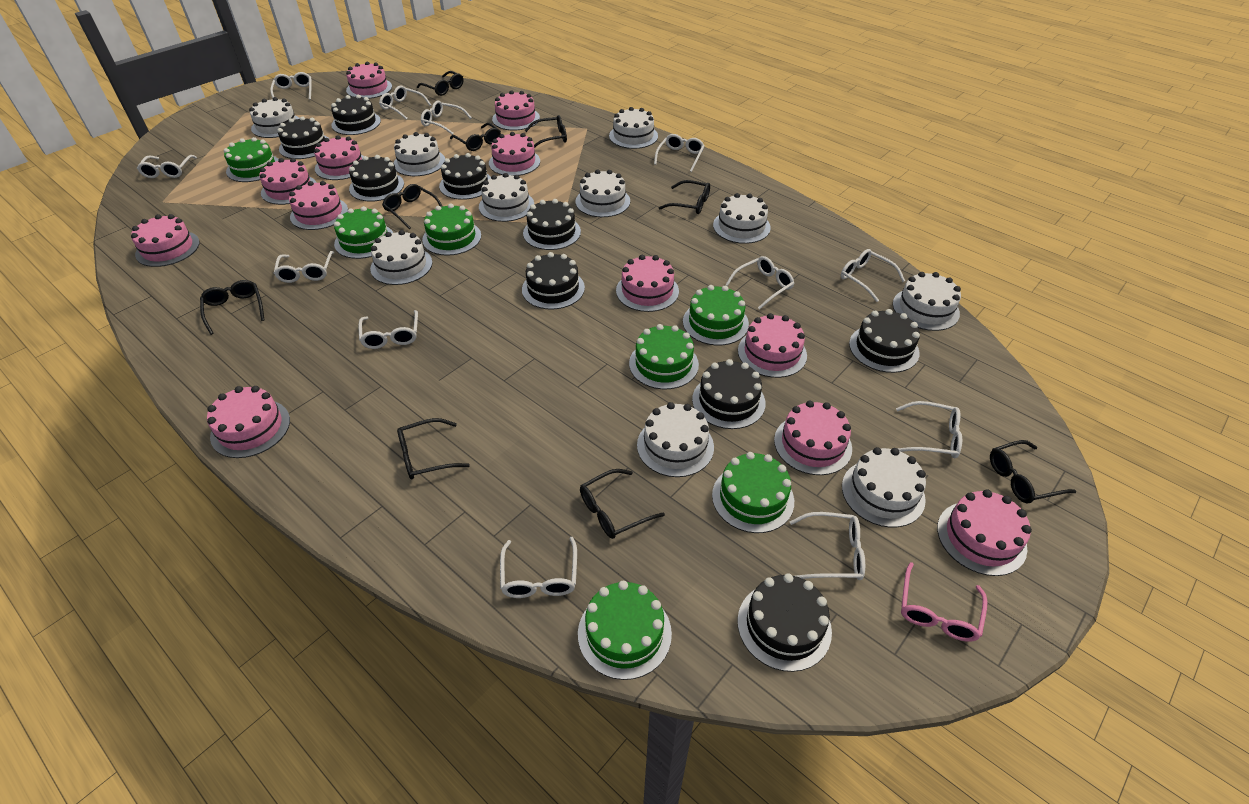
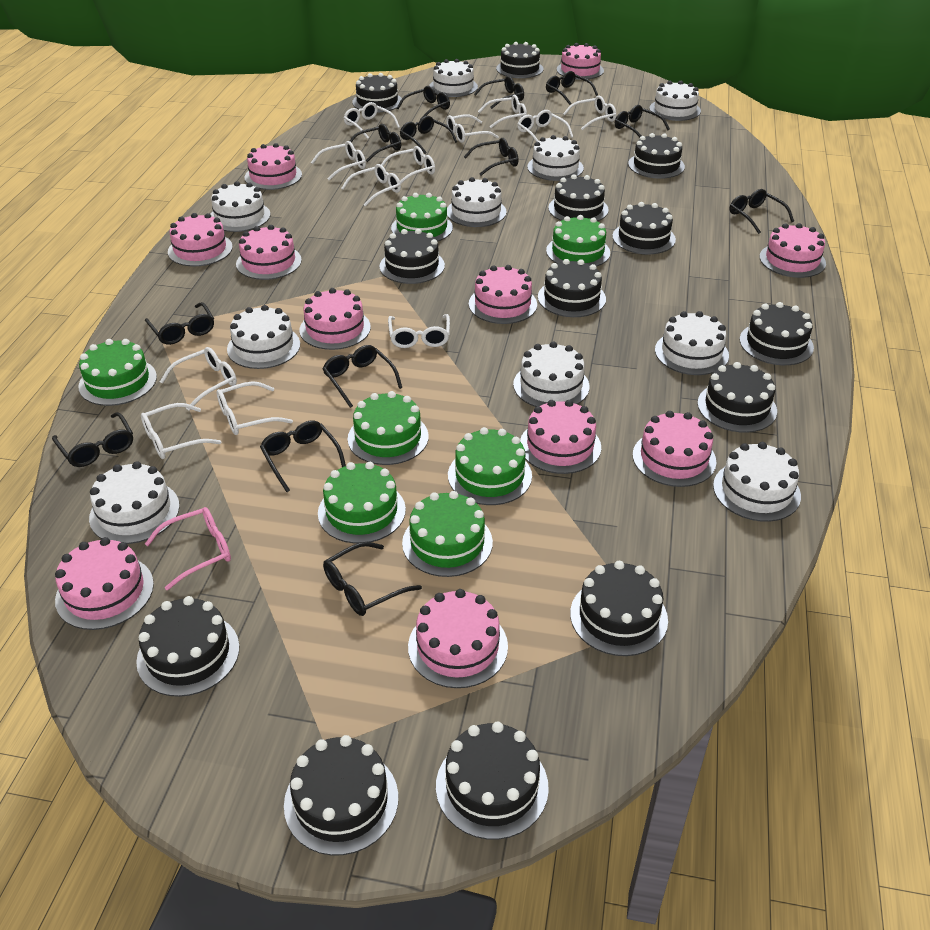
black cake: 9 -> 13
black glasses: 9 -> 13
pink cake: 12 -> 11

